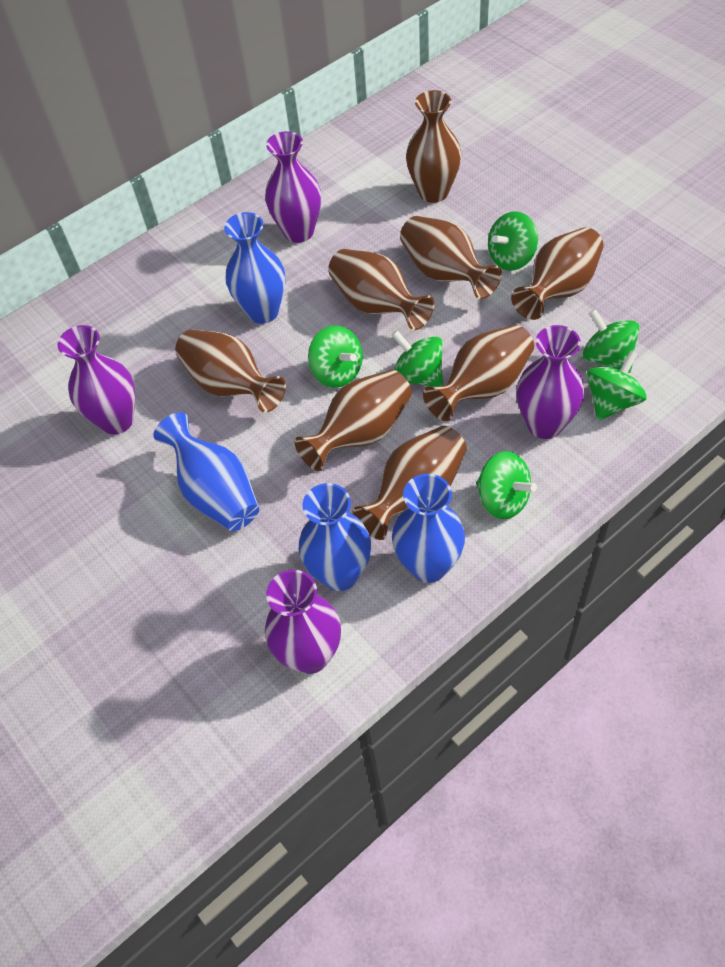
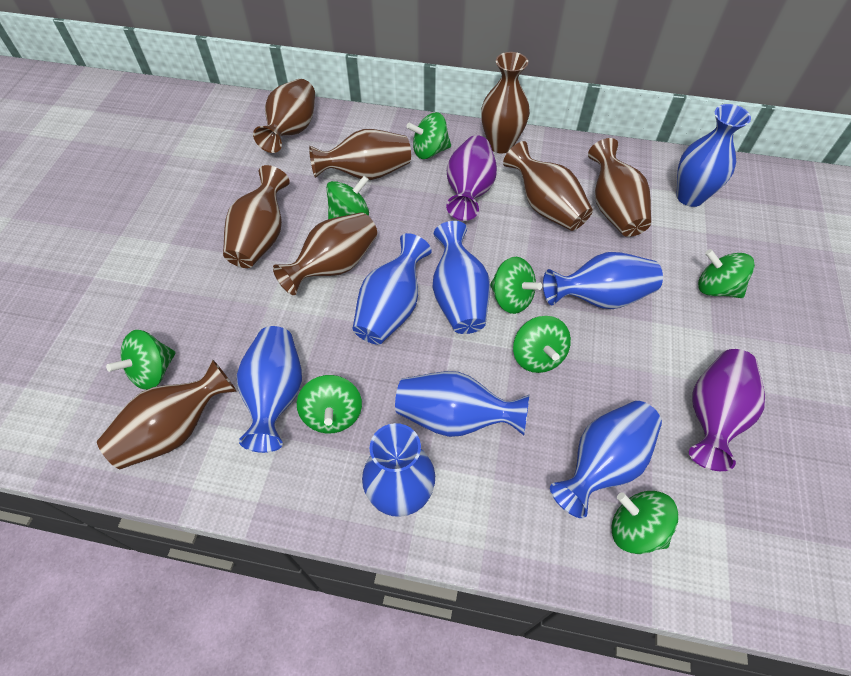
blue vase: 4 -> 8
green spinning top: 6 -> 8
purple vase: 4 -> 2

